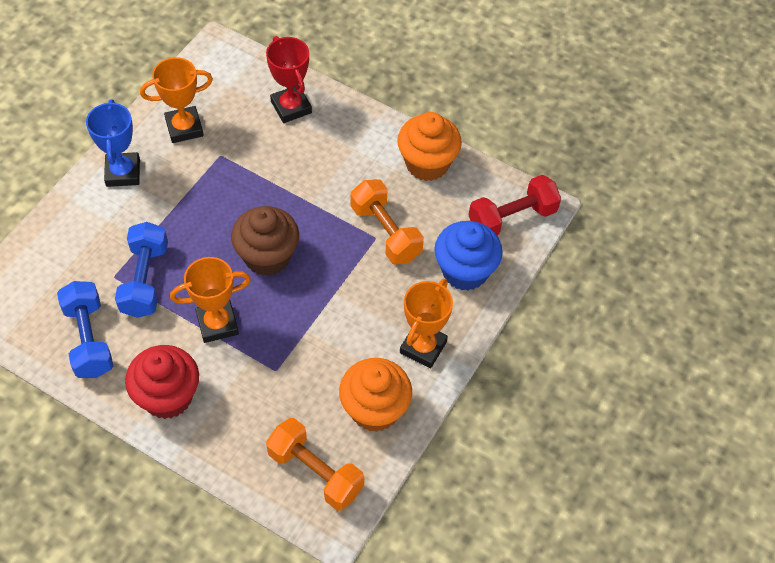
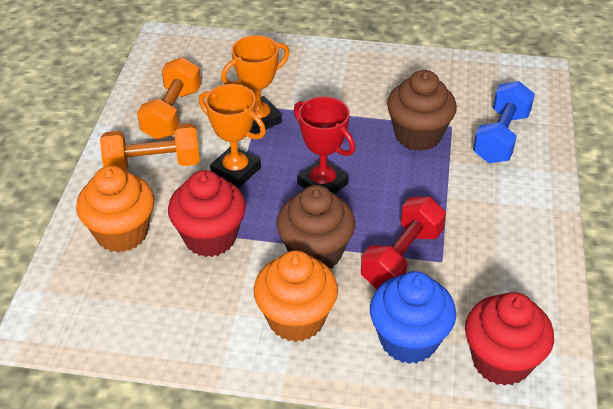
blue dumbbell: 2 -> 1
blue trophy: 1 -> 0
brown cupcake: 1 -> 2
orange trophy: 3 -> 2
red cupcake: 1 -> 2

